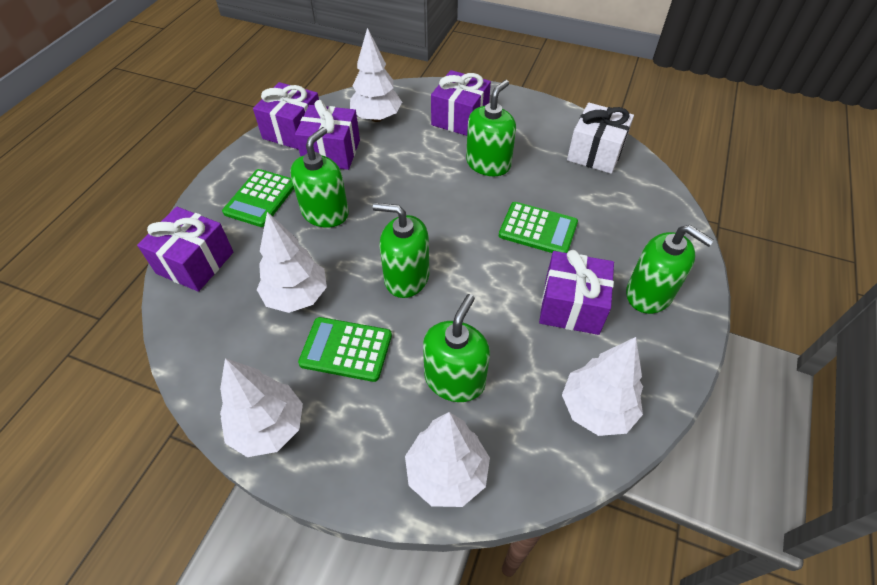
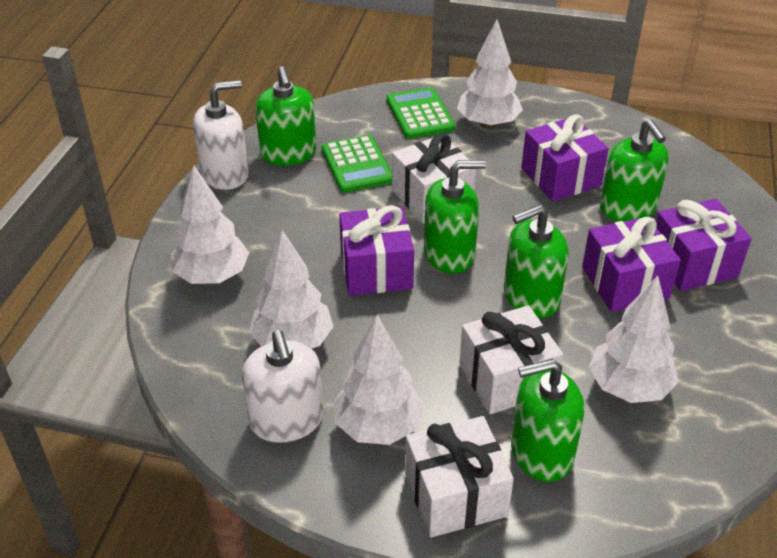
green calculator: 3 -> 2
purple gift: 5 -> 4
white gift: 1 -> 3
white soap dispenser: 0 -> 2

